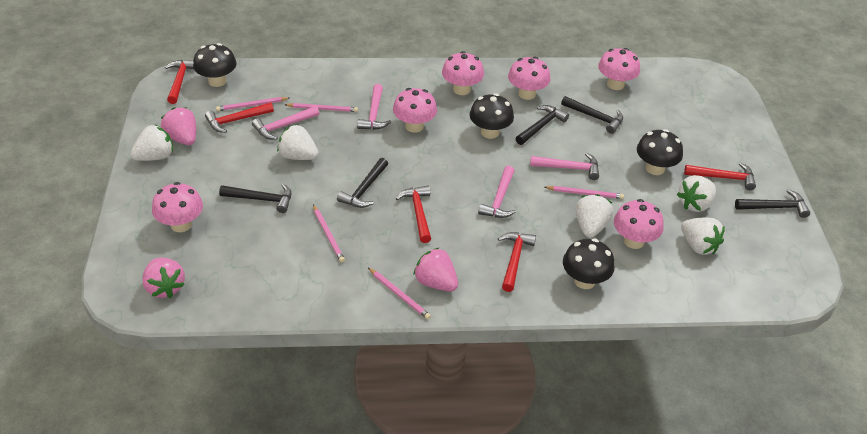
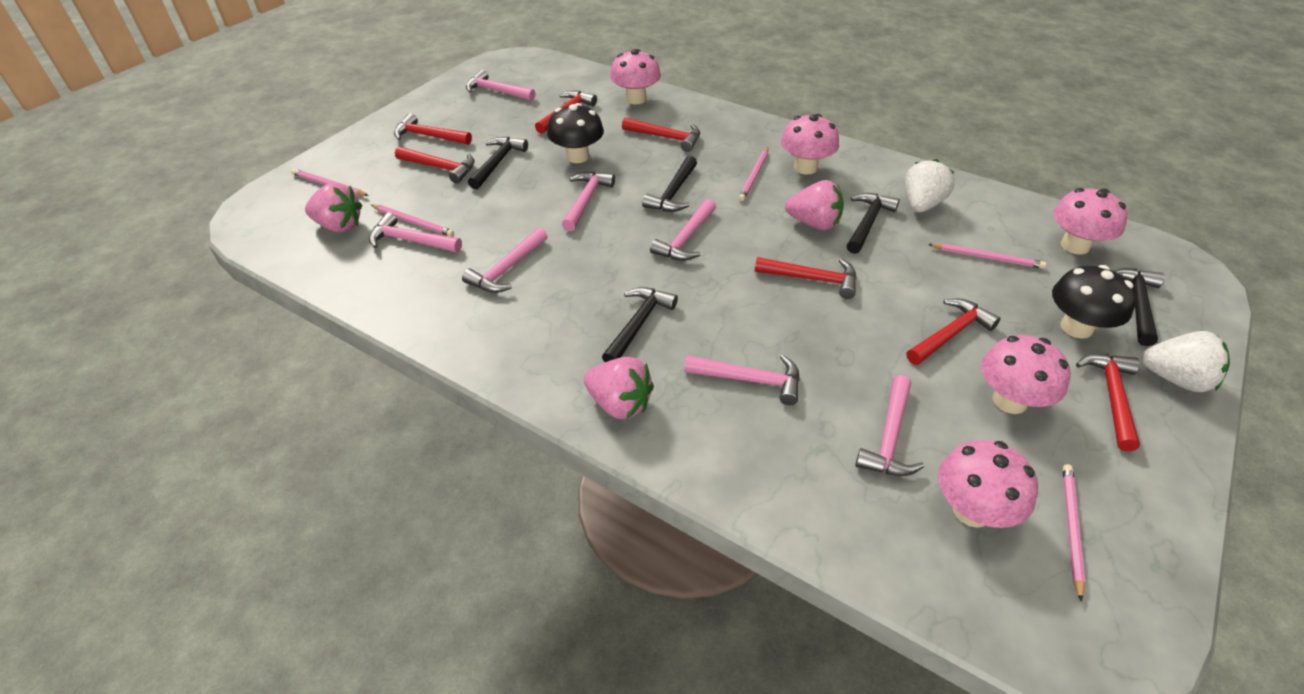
black mushroom: 4 -> 2
pink hammer: 4 -> 7
pink mushroom: 6 -> 5
red hammer: 5 -> 7
white strawberry: 5 -> 2

